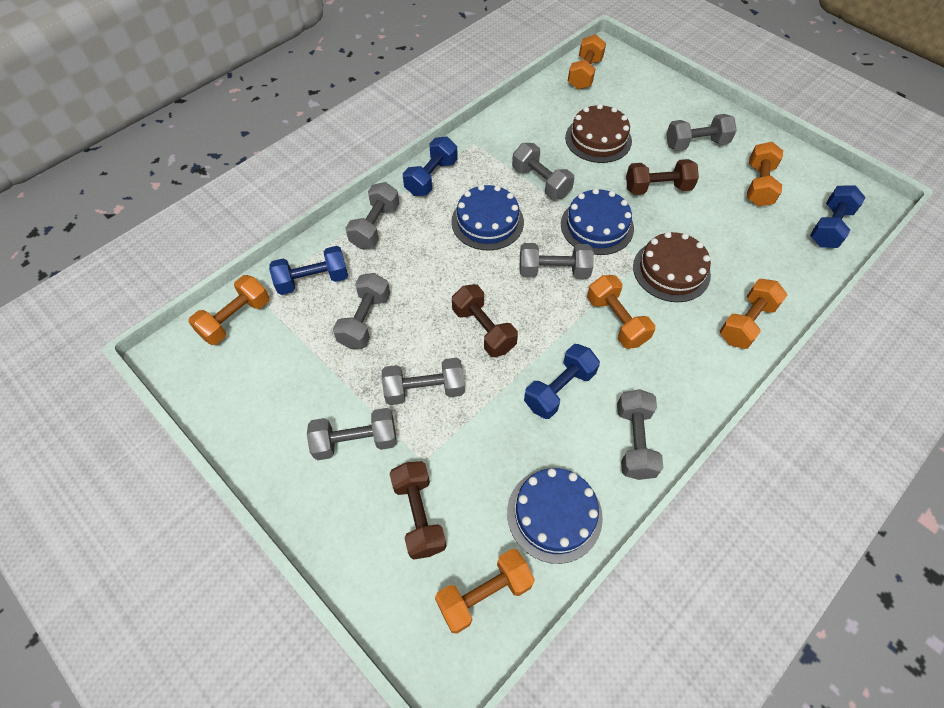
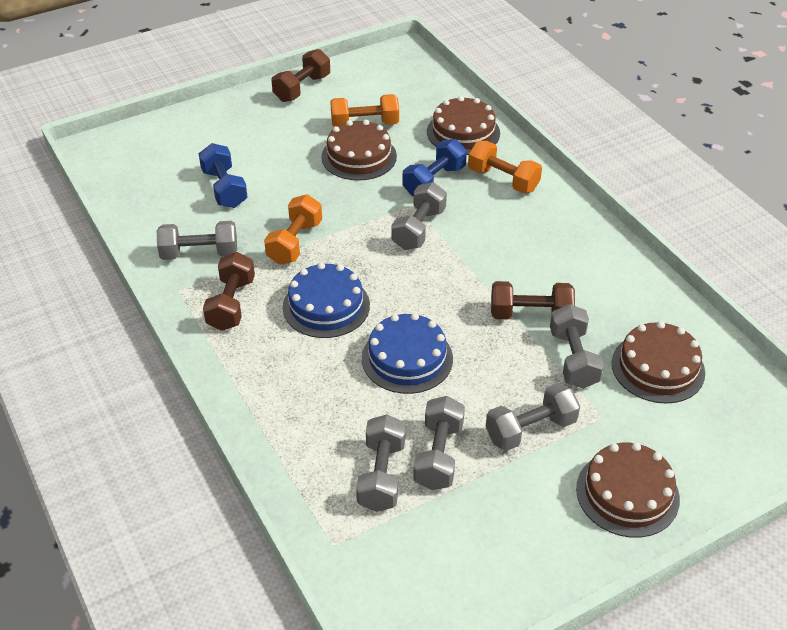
blue cake: 3 -> 2
blue dumbbell: 4 -> 2
brown cake: 2 -> 4
grey dumbbell: 8 -> 6
orange dumbbell: 6 -> 3

